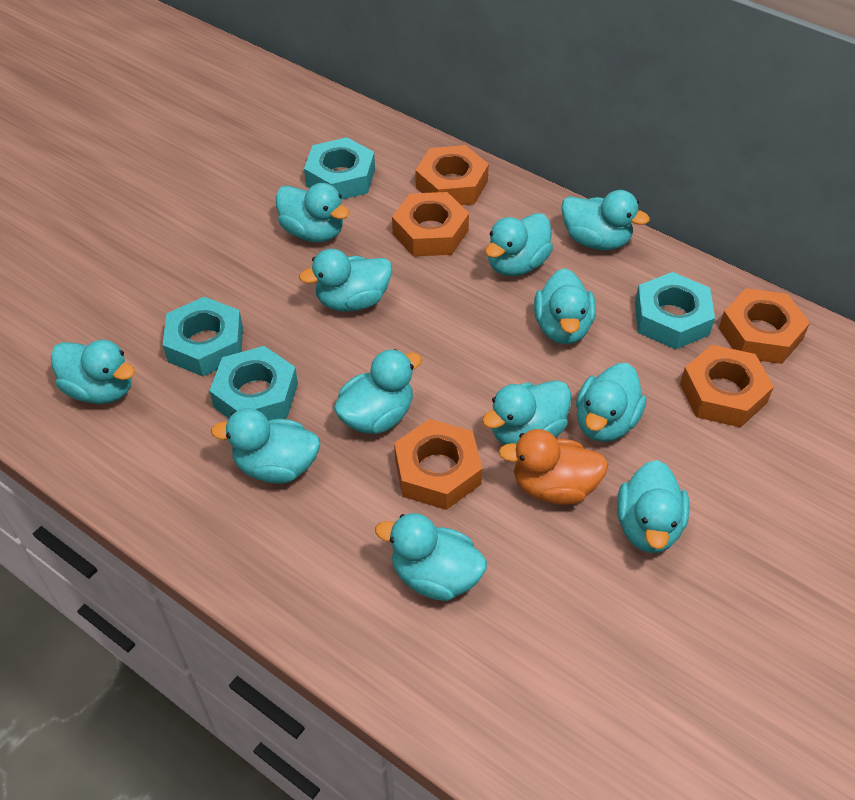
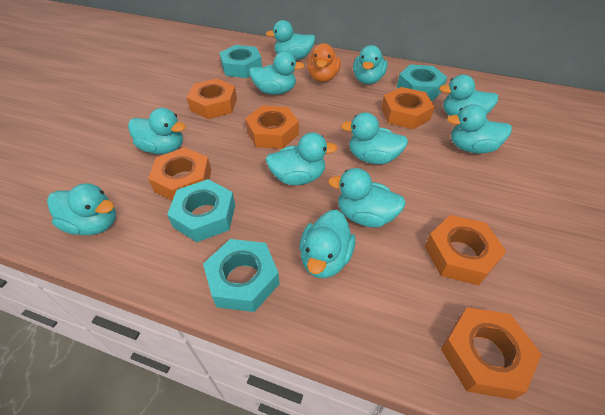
orange nut: 5 -> 6
turquoise duck: 12 -> 11

